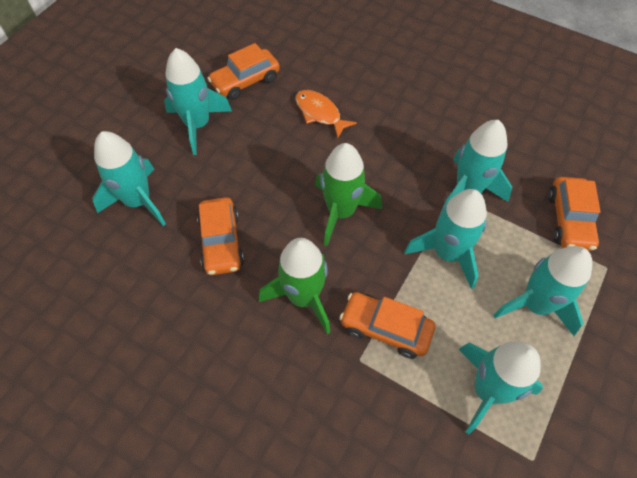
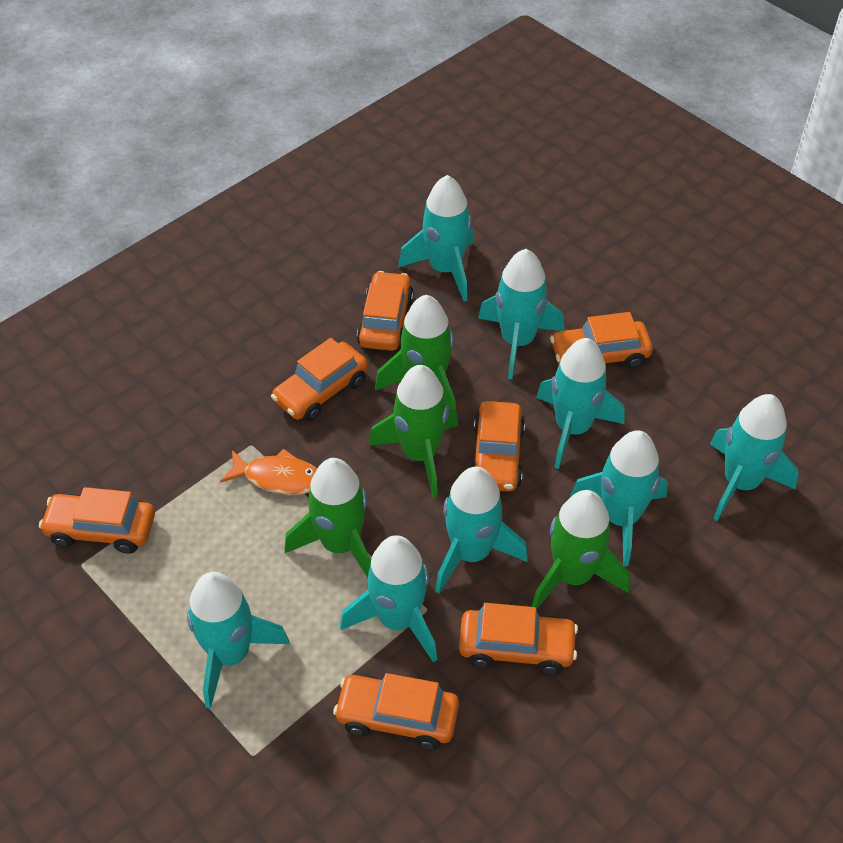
green rocket: 2 -> 4
orange car: 4 -> 7
turquoise rocket: 6 -> 8

